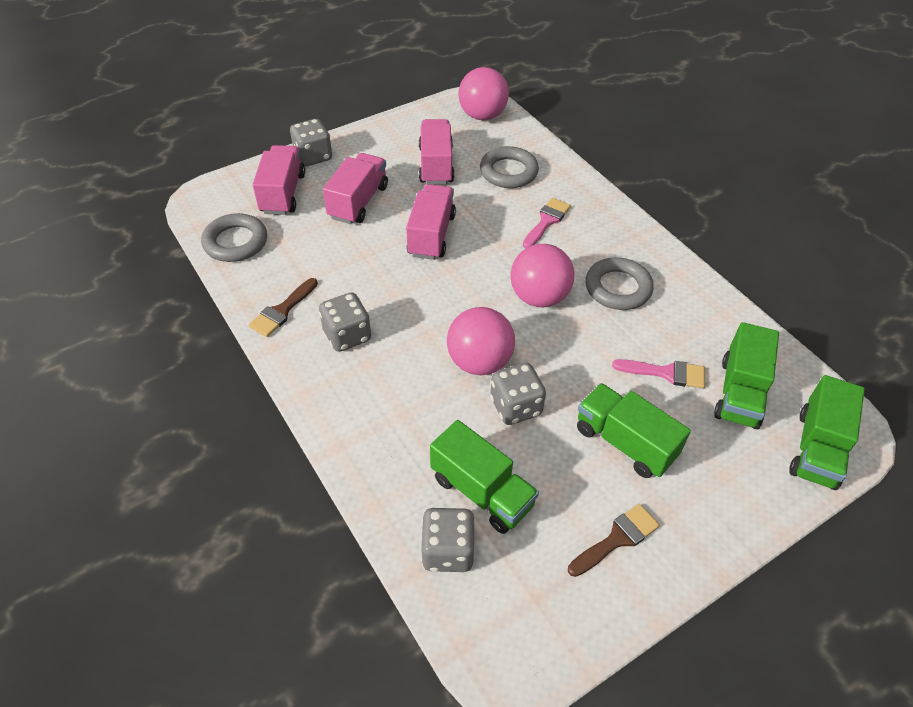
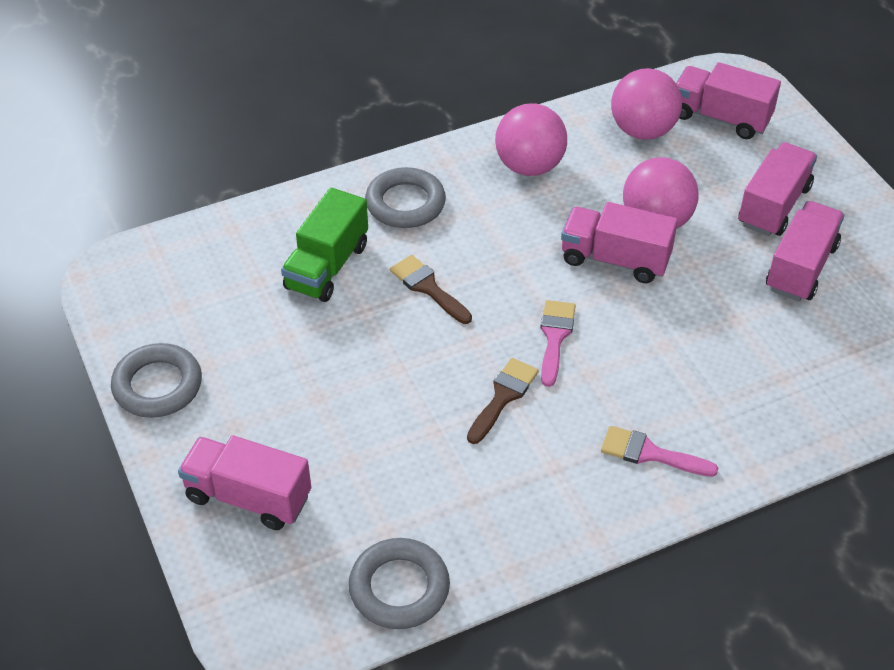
green truck: 4 -> 1
grey dice: 4 -> 0
pink truck: 4 -> 5

